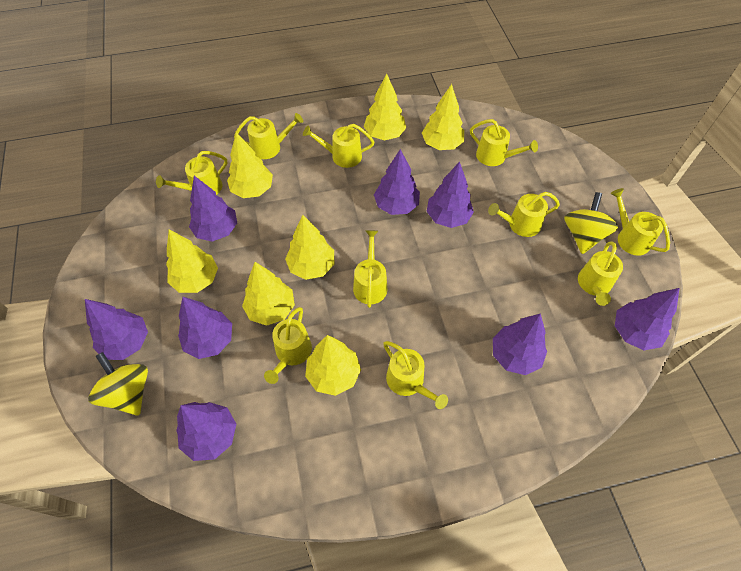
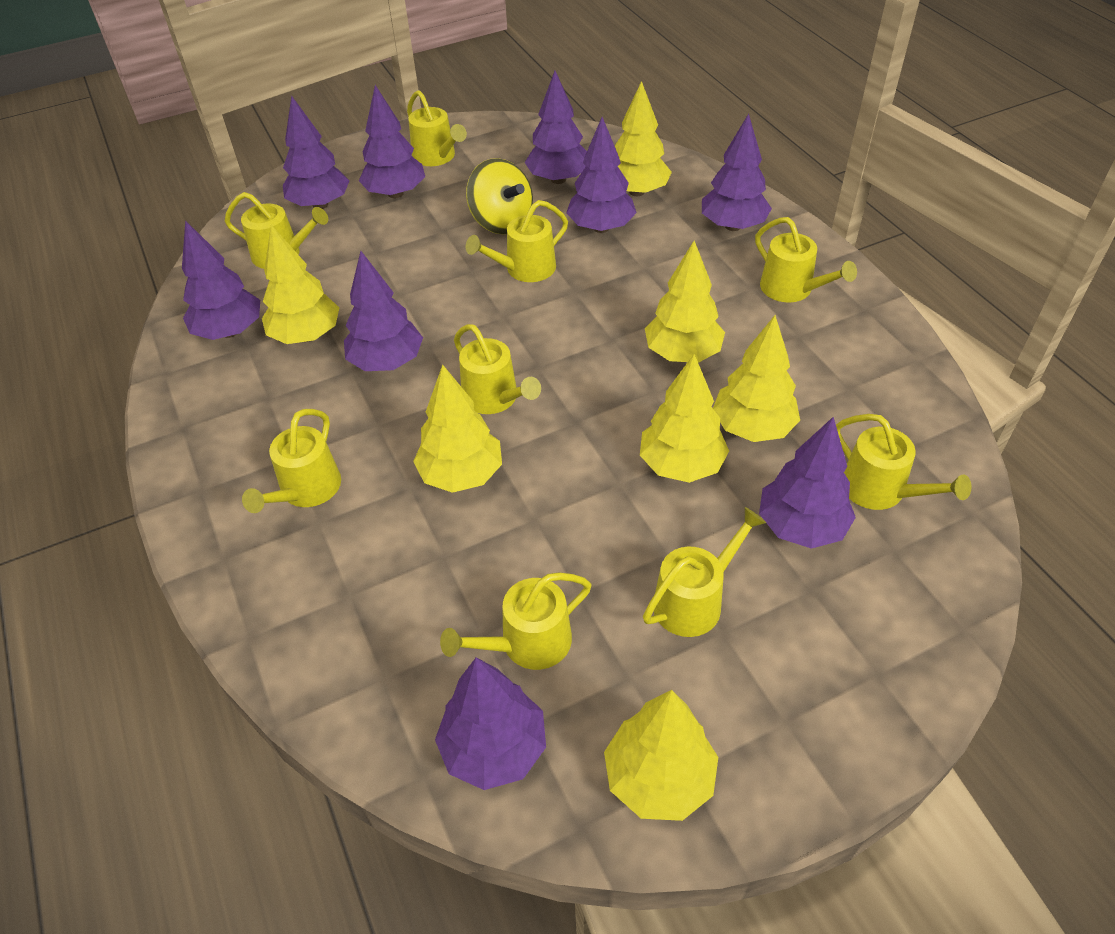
purple tree: 8 -> 9
yellow spinning top: 2 -> 1
yellow watering can: 10 -> 9

